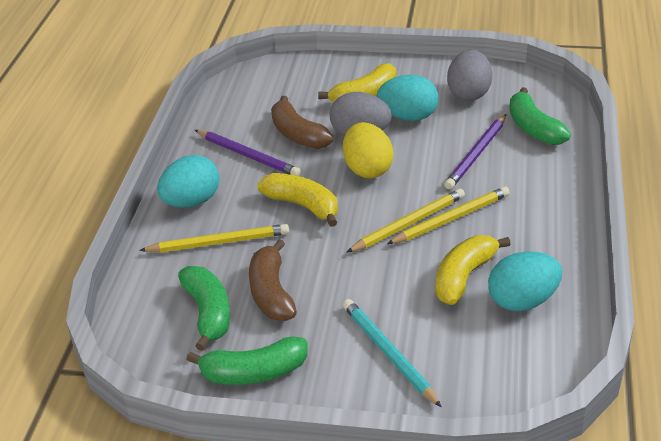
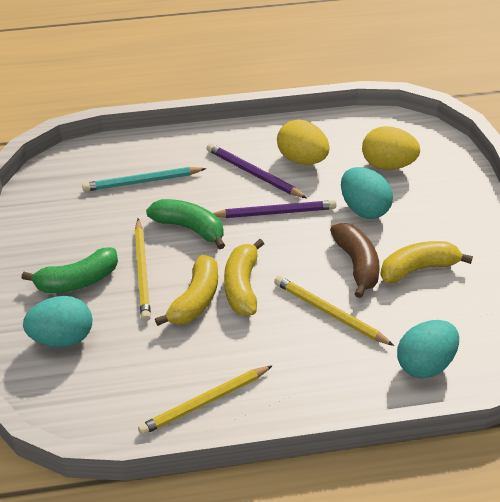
brown banana: 2 -> 1
green banana: 3 -> 2
grey egg: 2 -> 0
yellow egg: 1 -> 2

